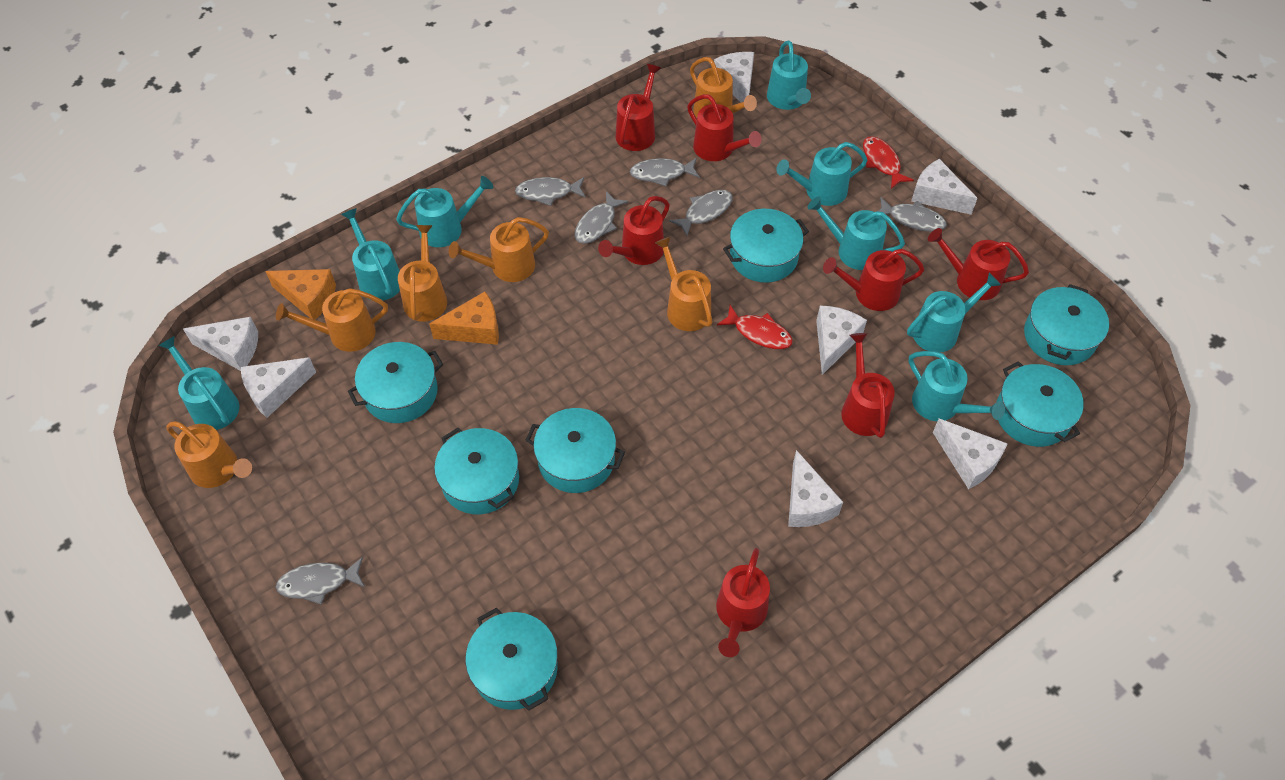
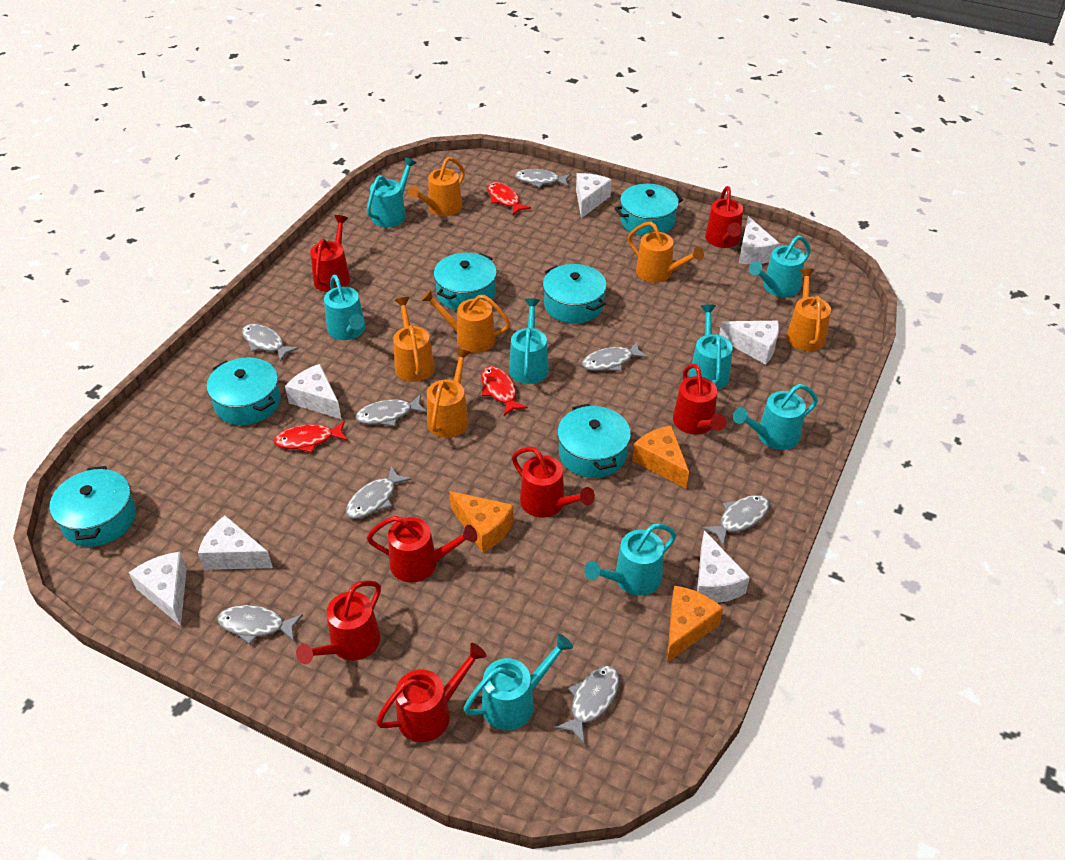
grey fish: 6 -> 8
orange cheese: 2 -> 3
red fish: 2 -> 3
turquoise pot: 7 -> 6

